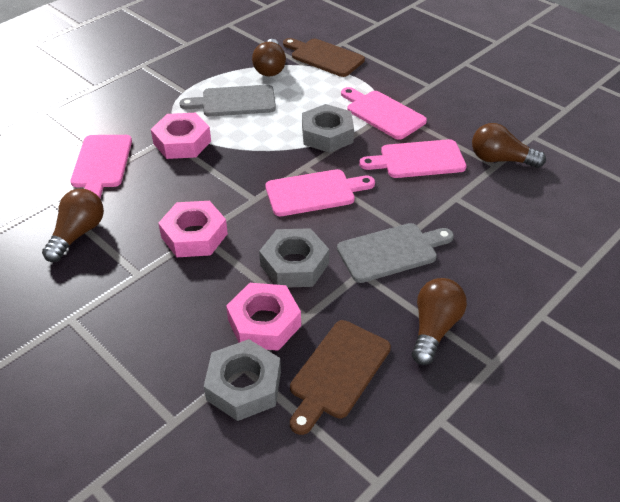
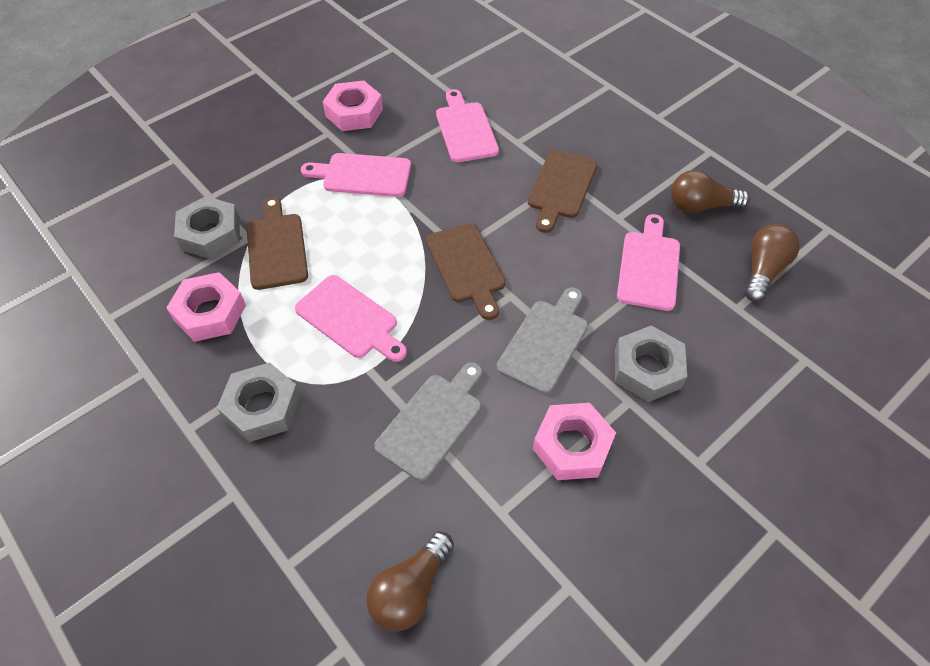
brown cutting board: 2 -> 3
brown light bulb: 4 -> 3

